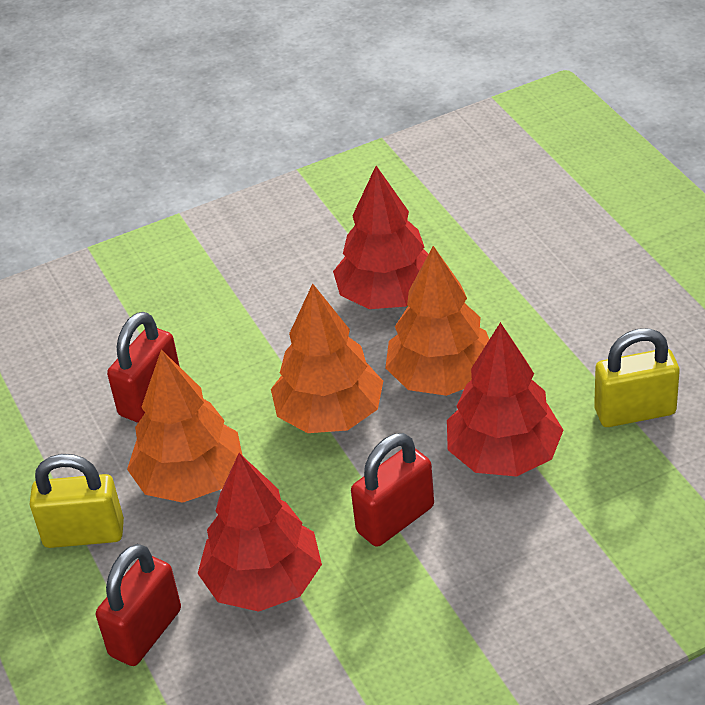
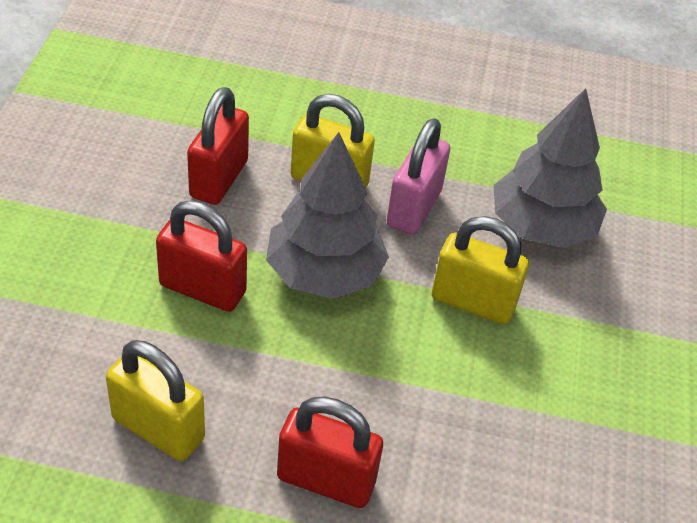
grey tree: 0 -> 2
orange tree: 3 -> 0
pink padlock: 0 -> 1
red tree: 3 -> 0
yellow padlock: 2 -> 3

